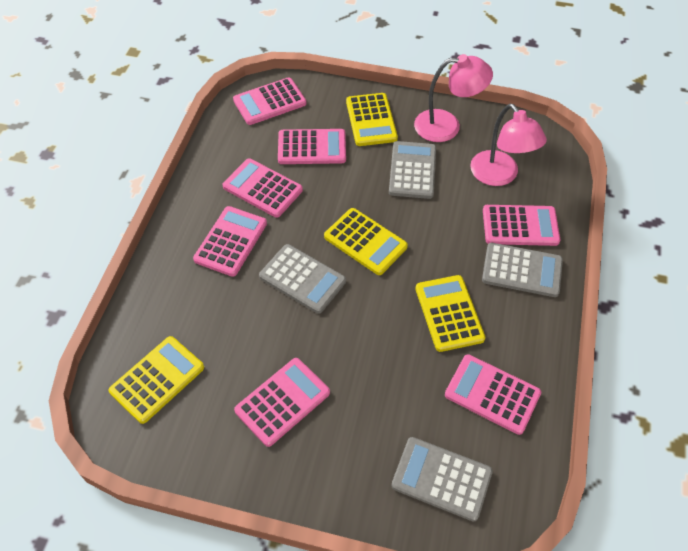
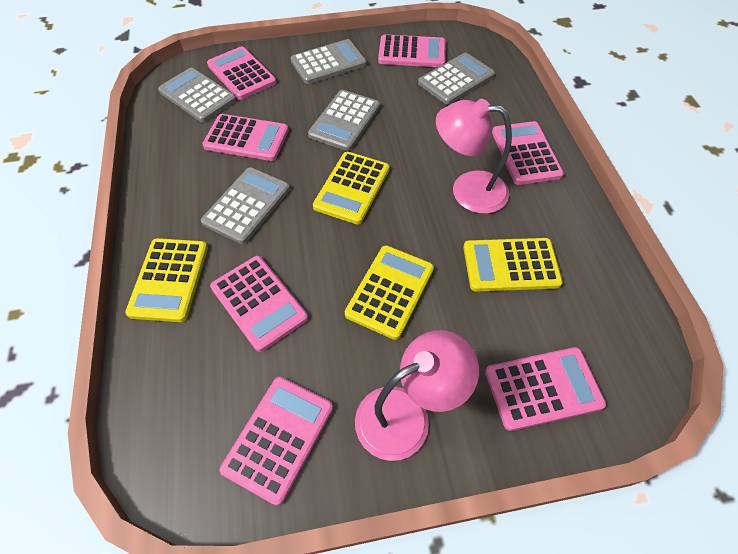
grey calculator: 4 -> 5

